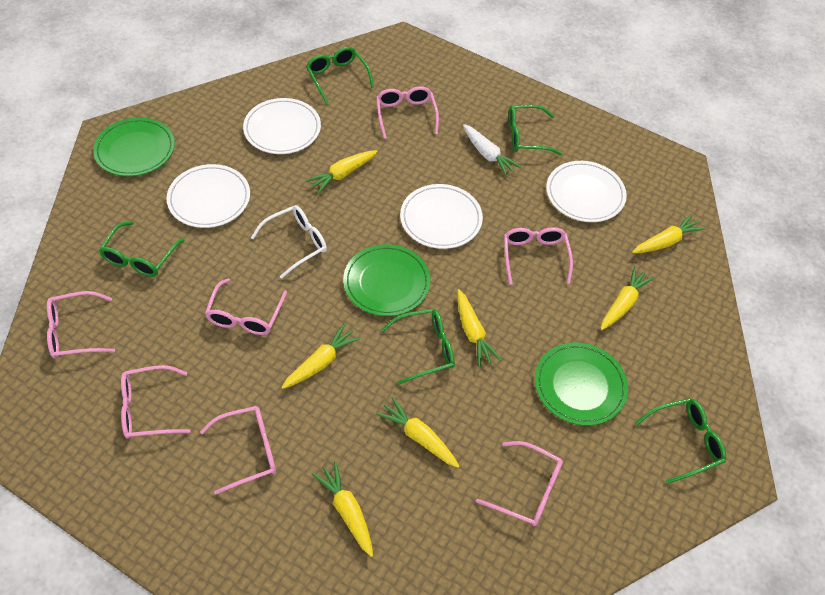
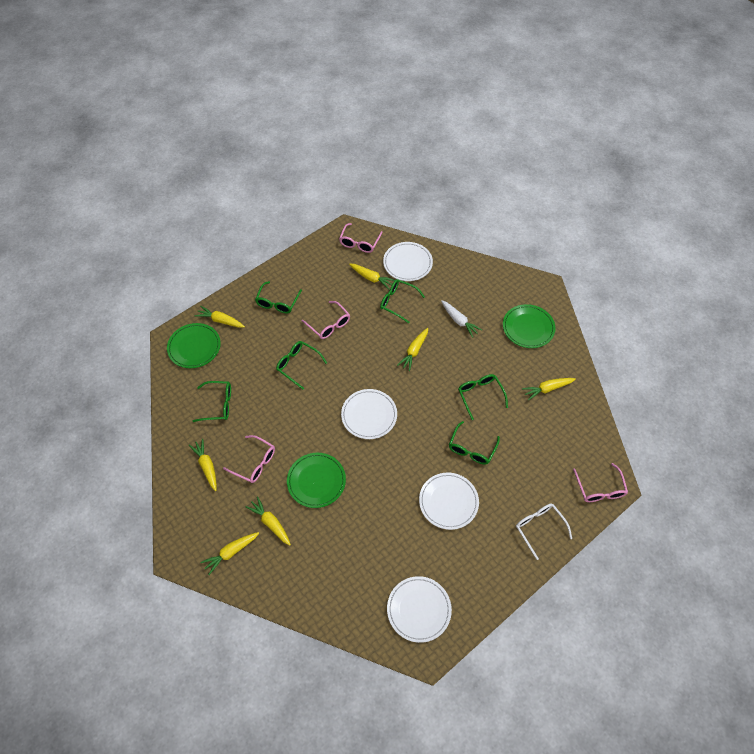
green glasses: 5 -> 6
pink glasses: 7 -> 4

